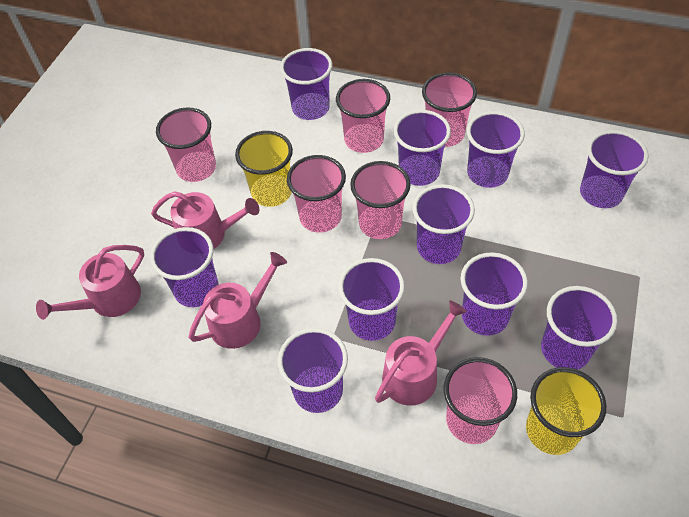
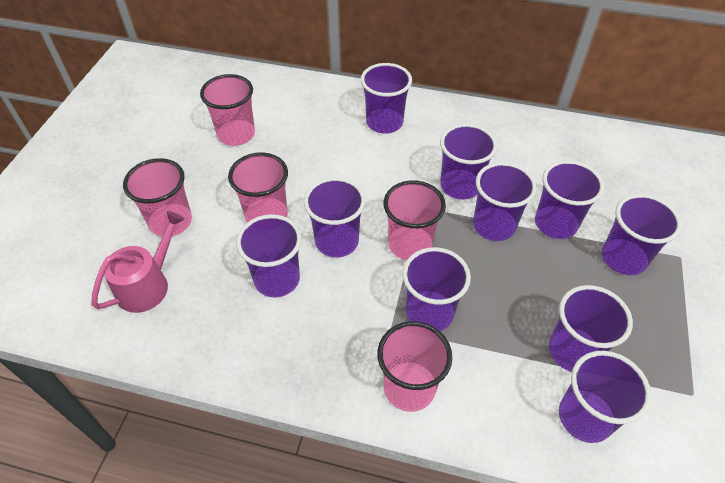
pink cup: 6 -> 5
pink watering can: 4 -> 1
yellow cup: 2 -> 0

